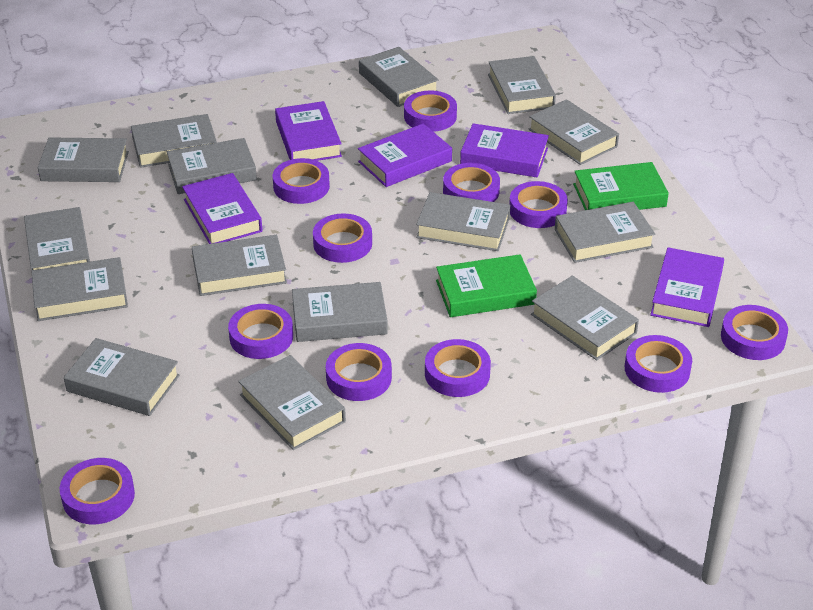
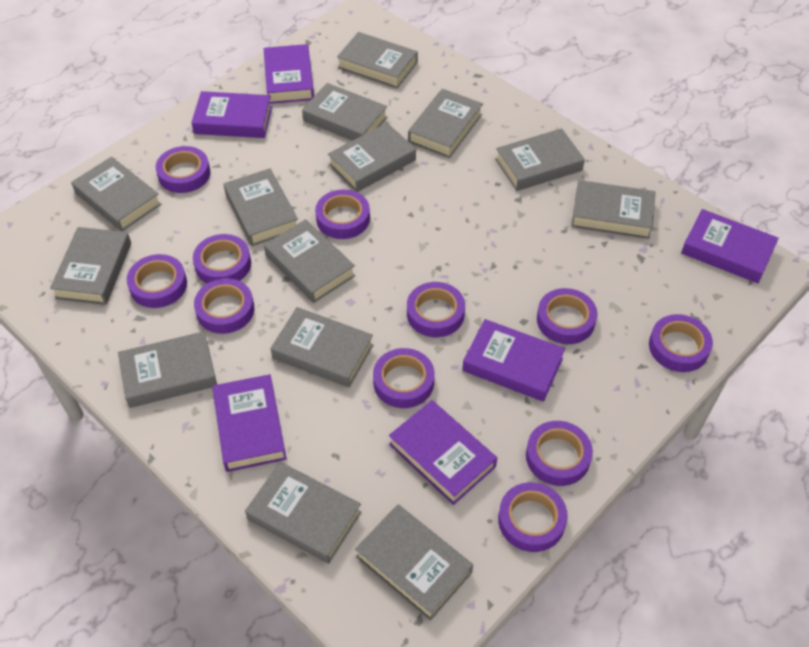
green book: 2 -> 0
grey book: 15 -> 14
purple book: 5 -> 6

